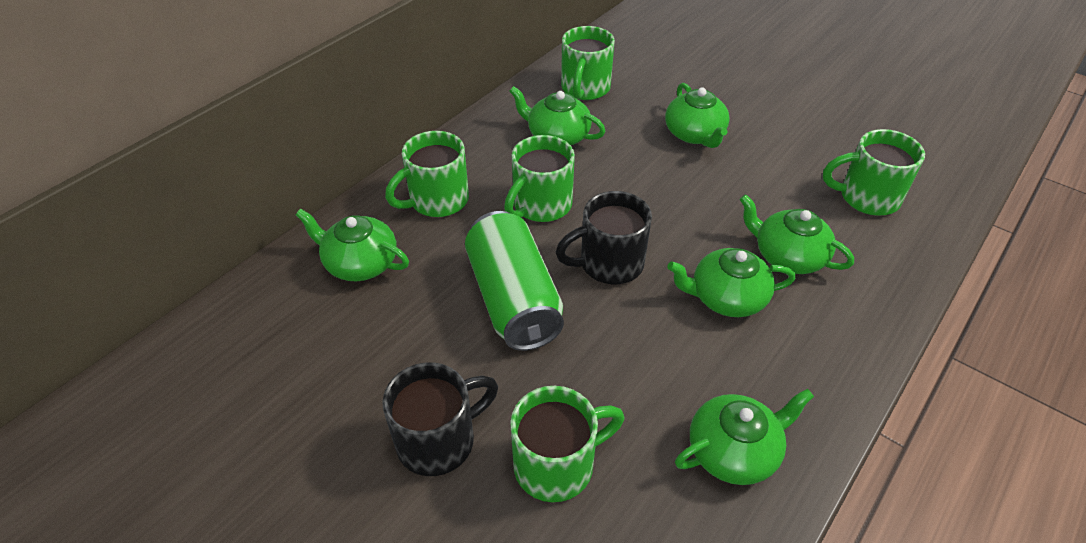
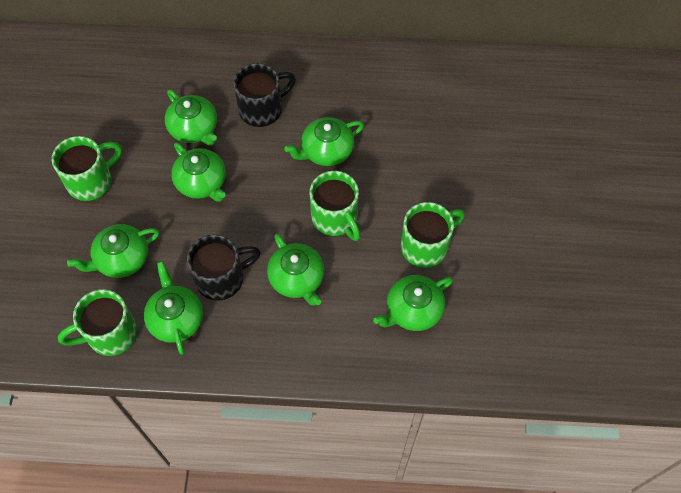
green can: 1 -> 0
green mug: 5 -> 4
green teapot: 6 -> 7

